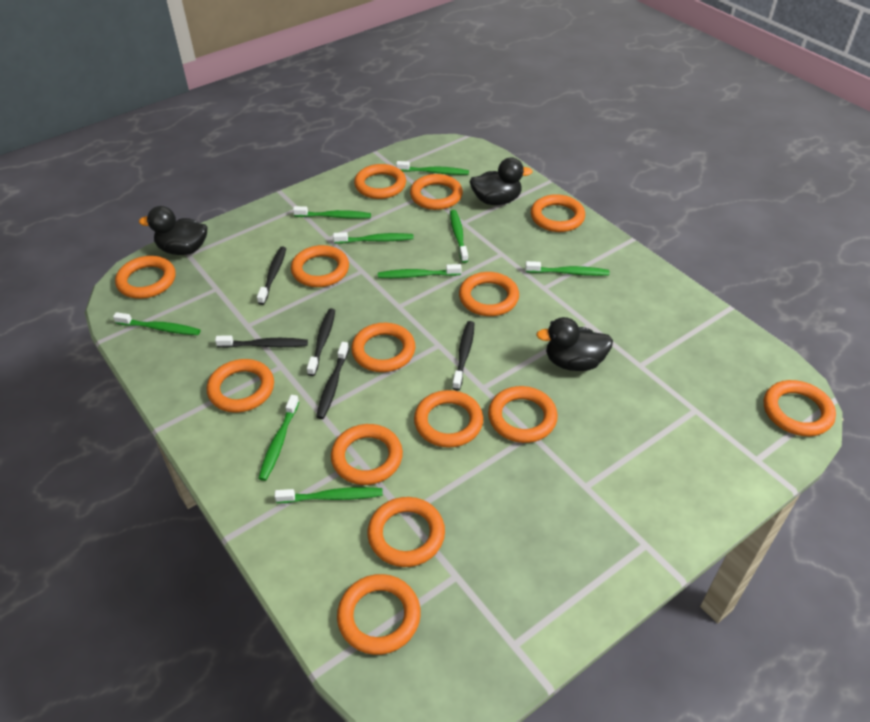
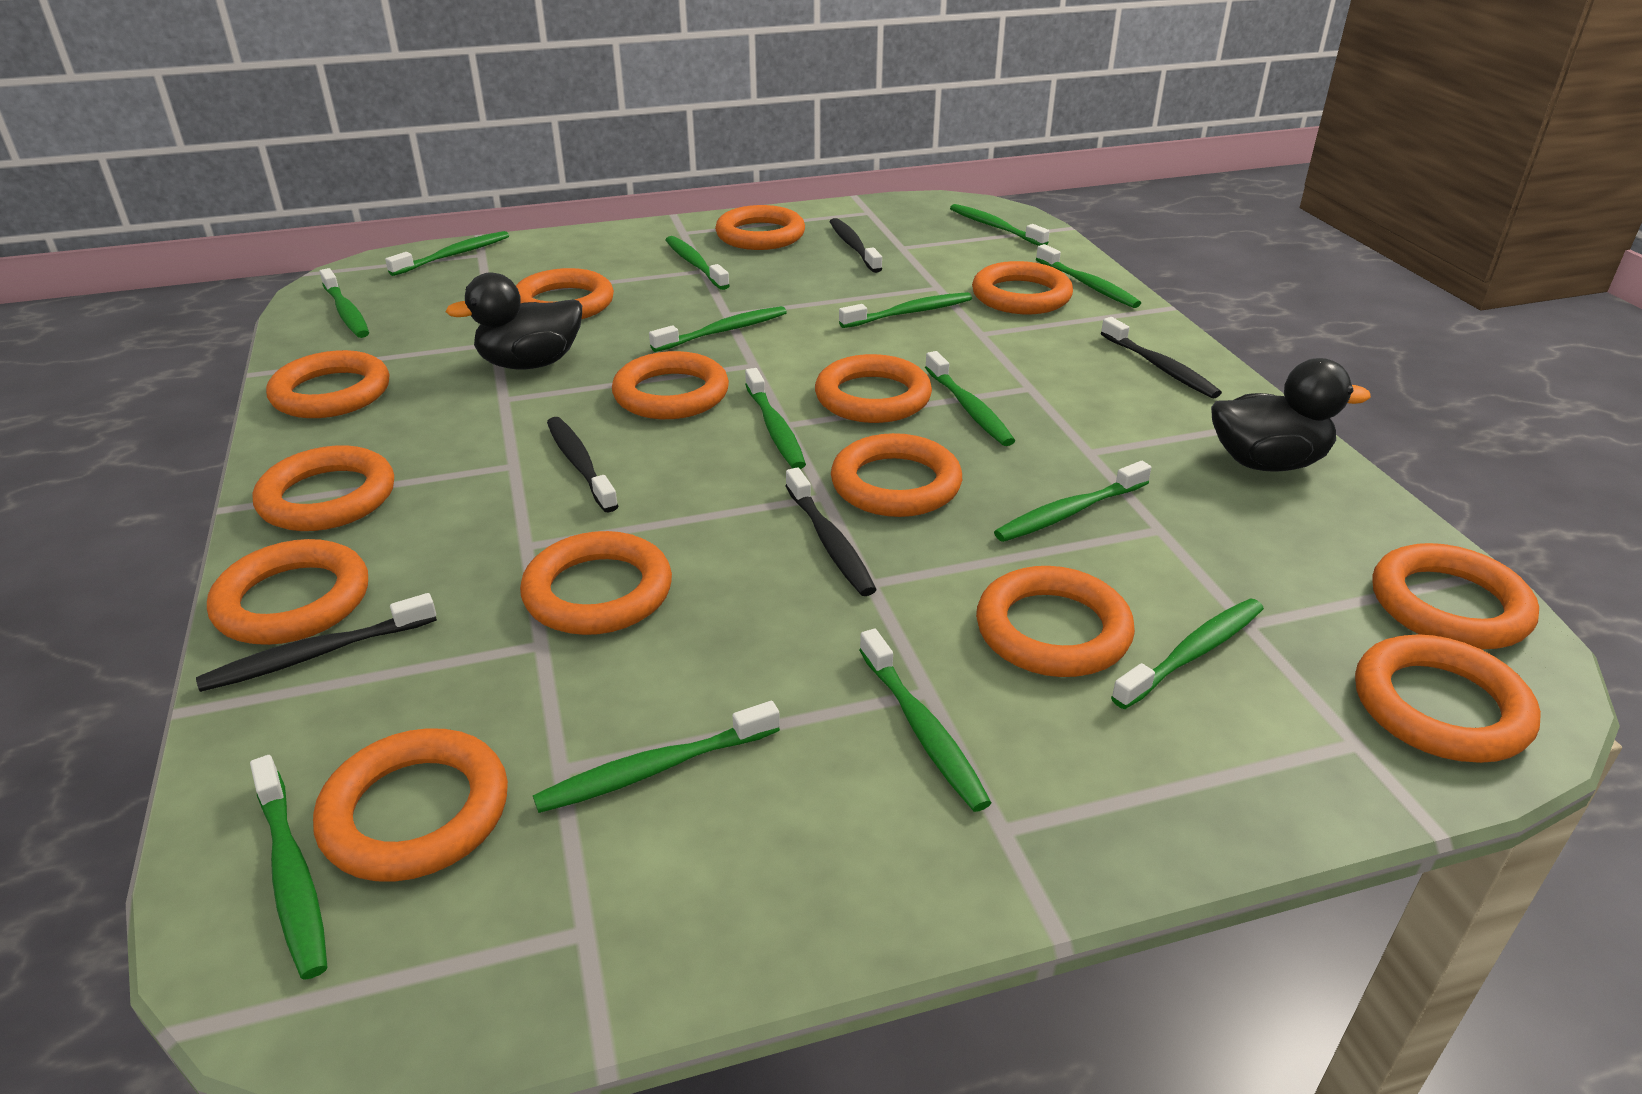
black duck: 3 -> 2
green toothbrush: 9 -> 14

